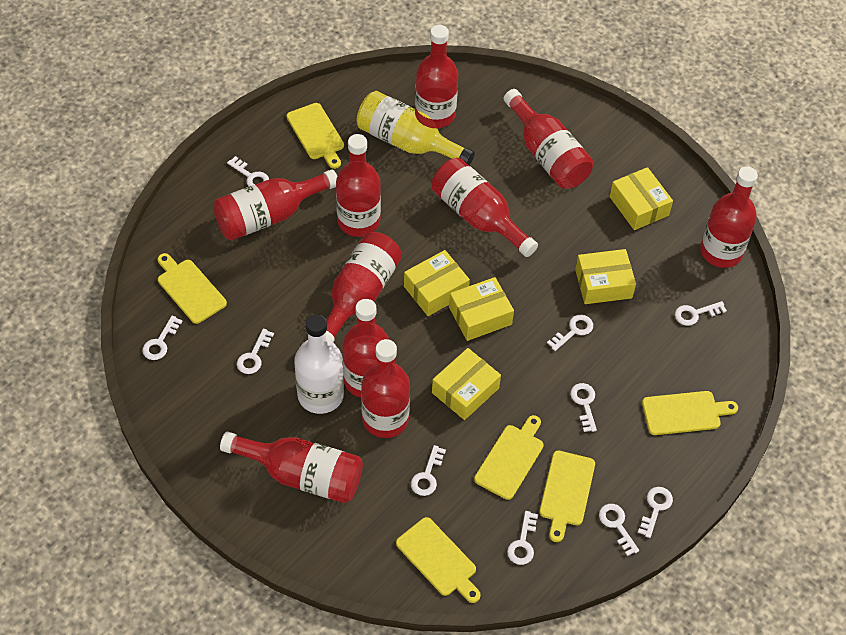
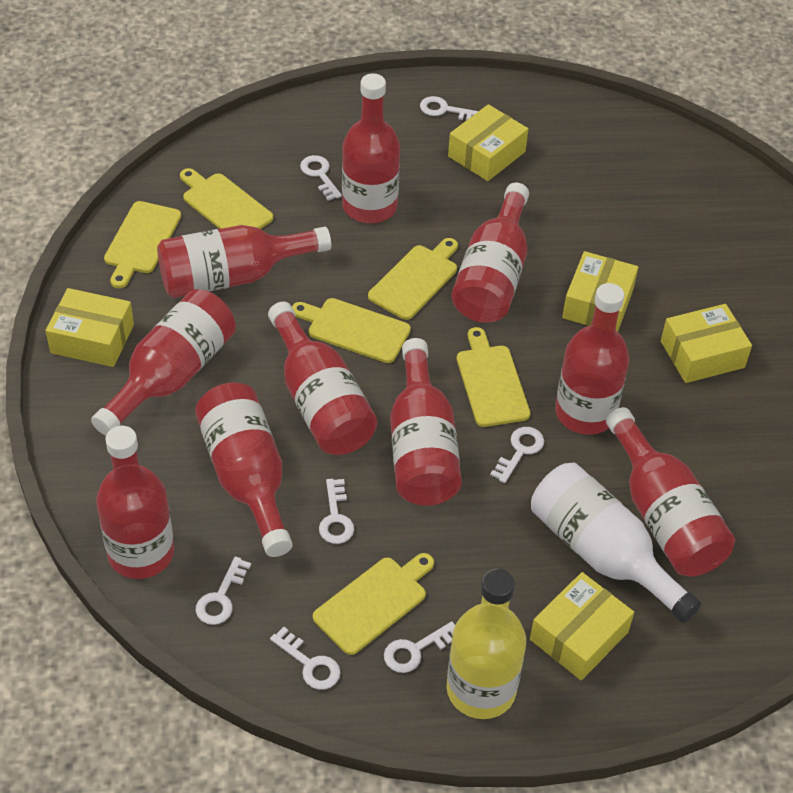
white key: 10 -> 7

